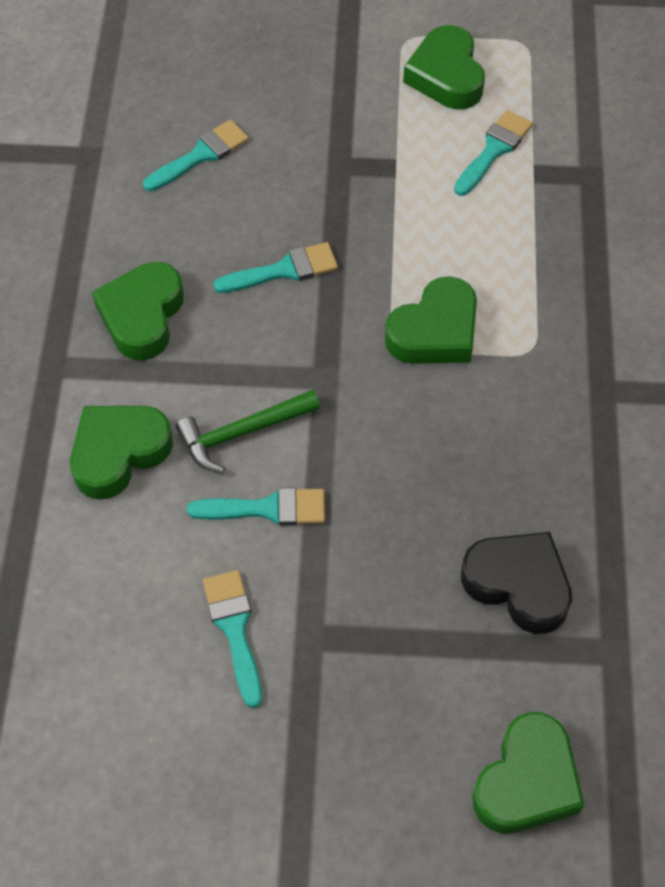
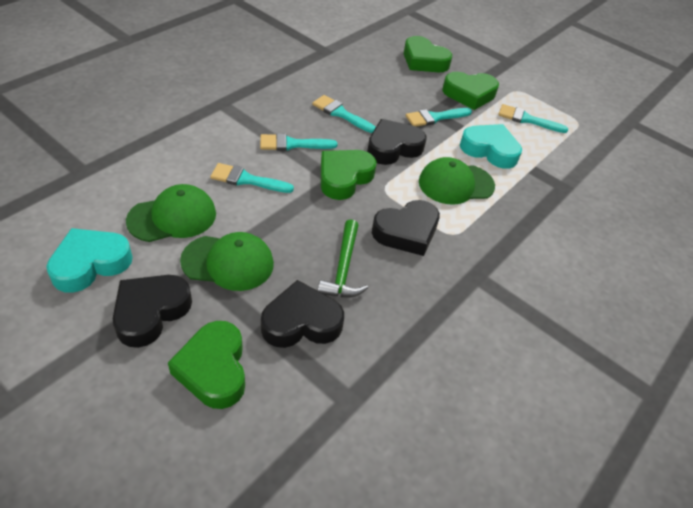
black heart: 1 -> 4
green cap: 0 -> 3
green heart: 5 -> 4
turquoise heart: 0 -> 2

